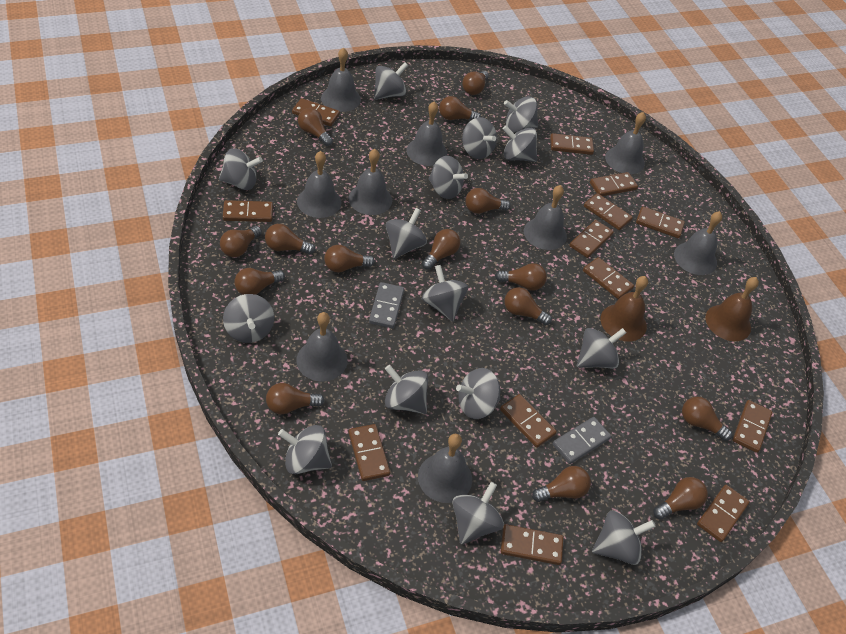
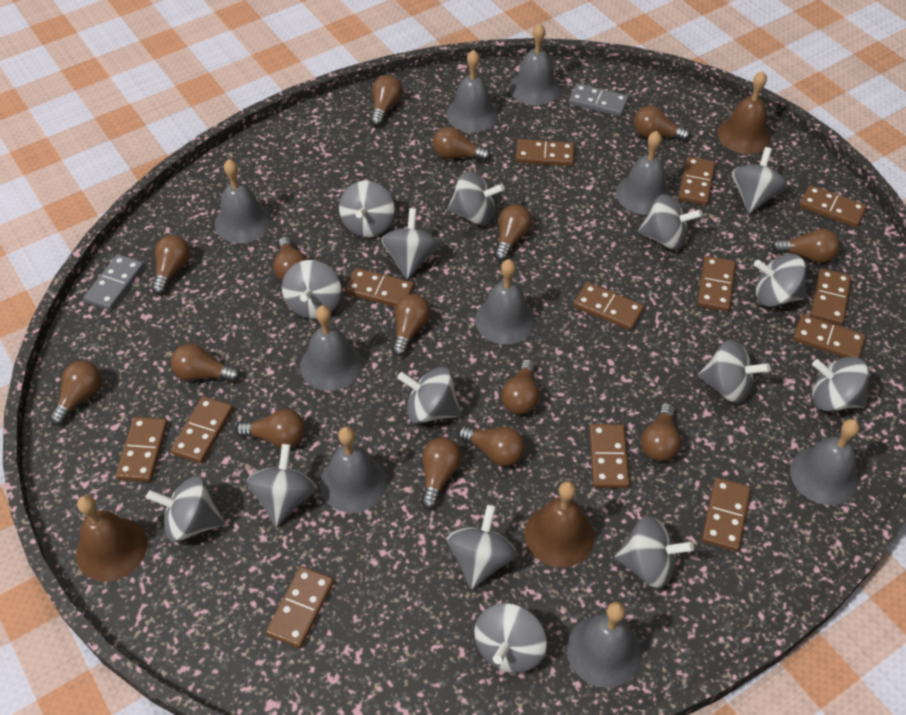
brown bell: 2 -> 3

